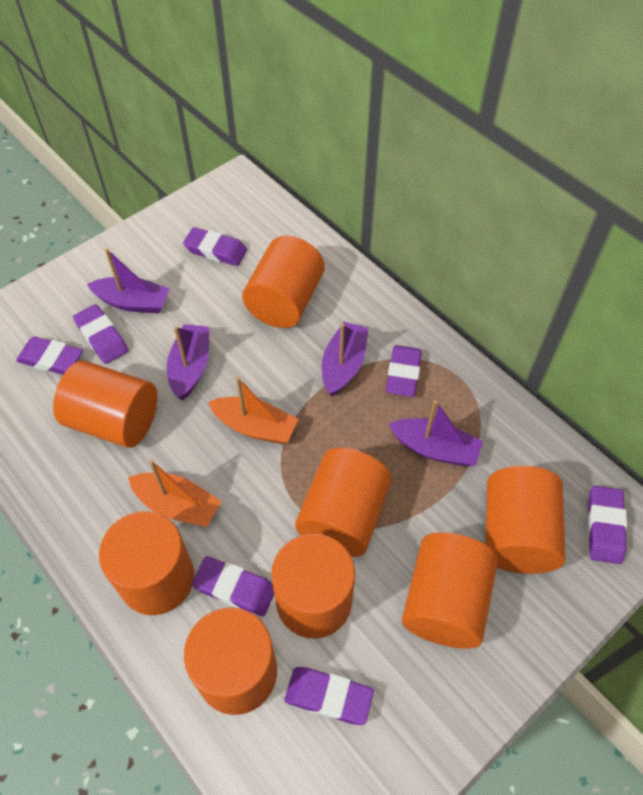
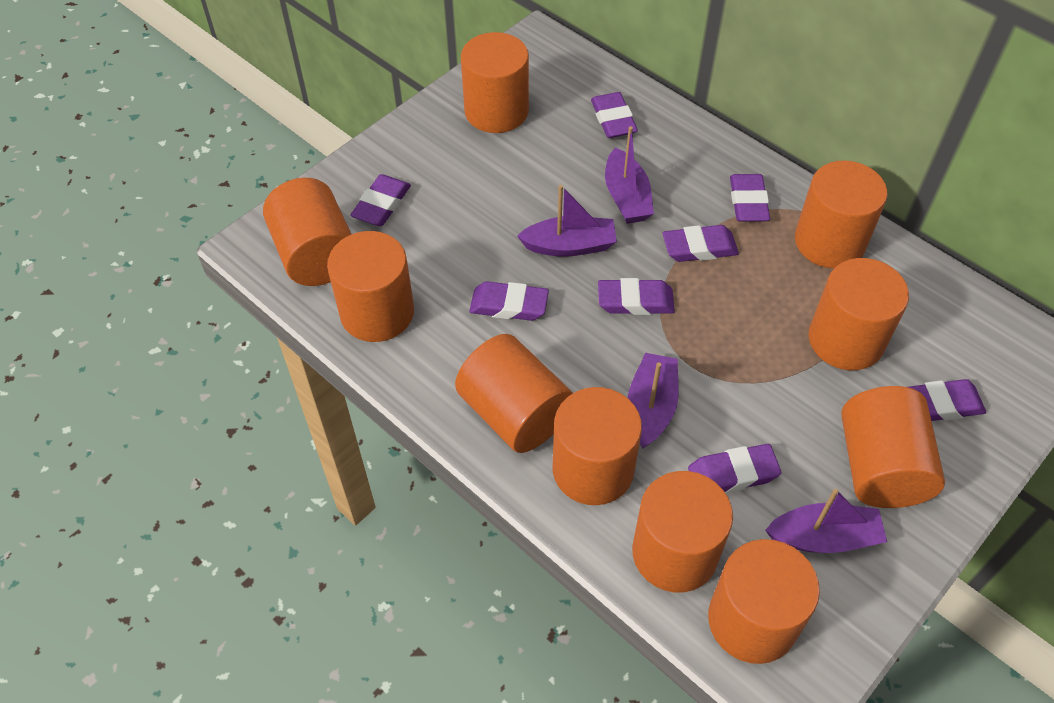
orange boat: 2 -> 0
orange cylinder: 8 -> 10
purple eraser: 7 -> 8

